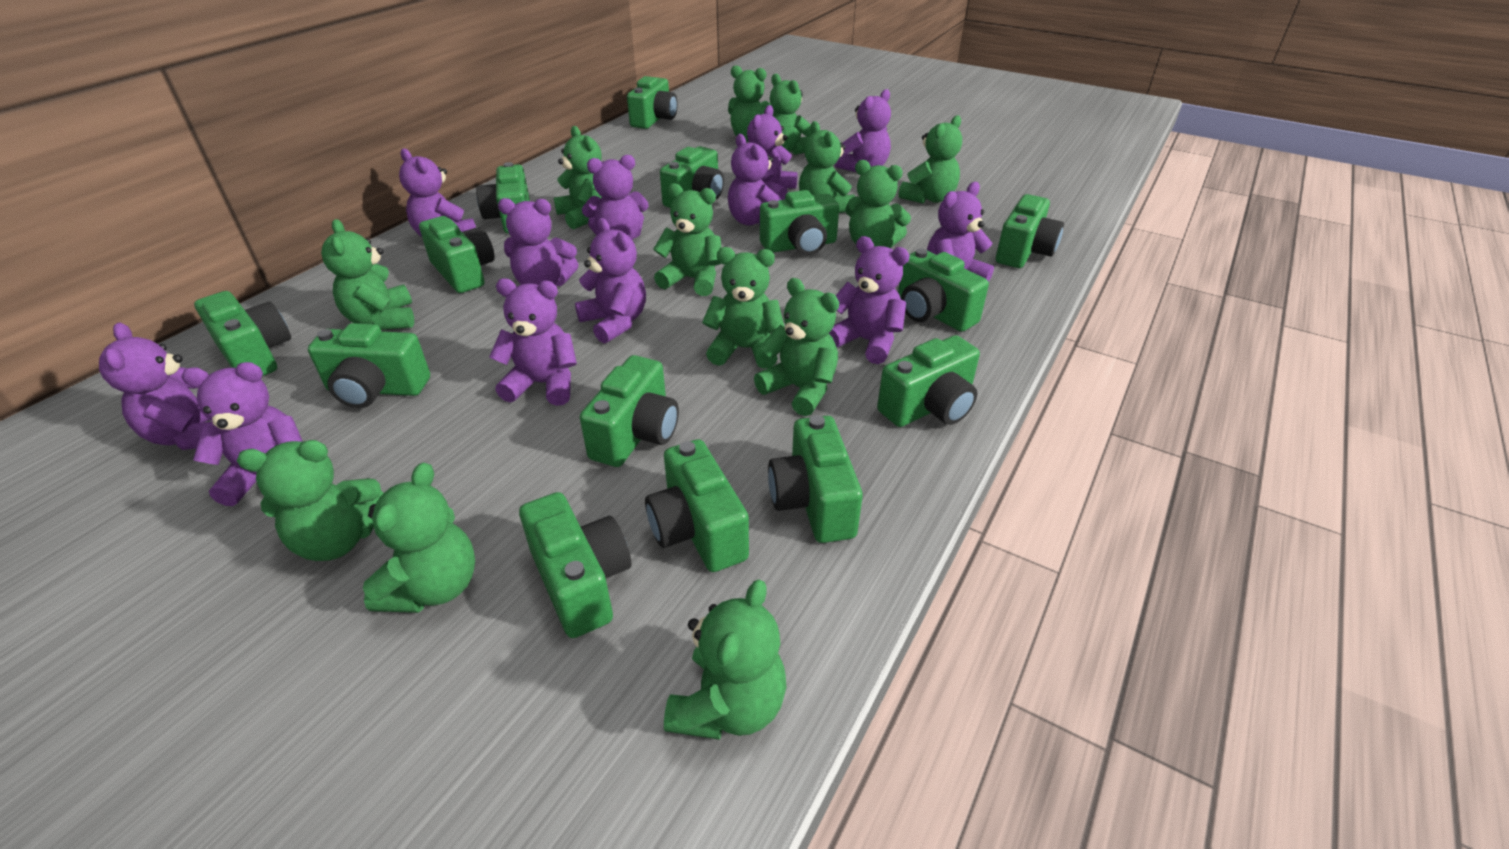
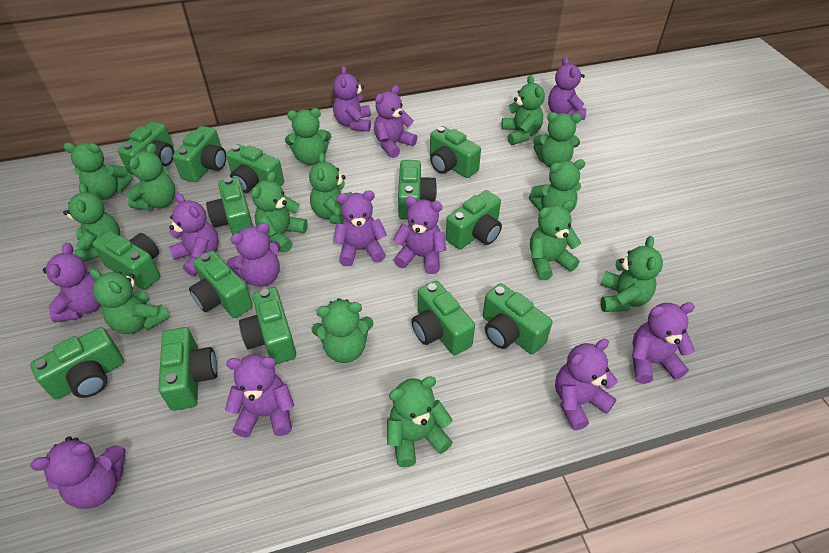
green teddy bear: 13 -> 14

